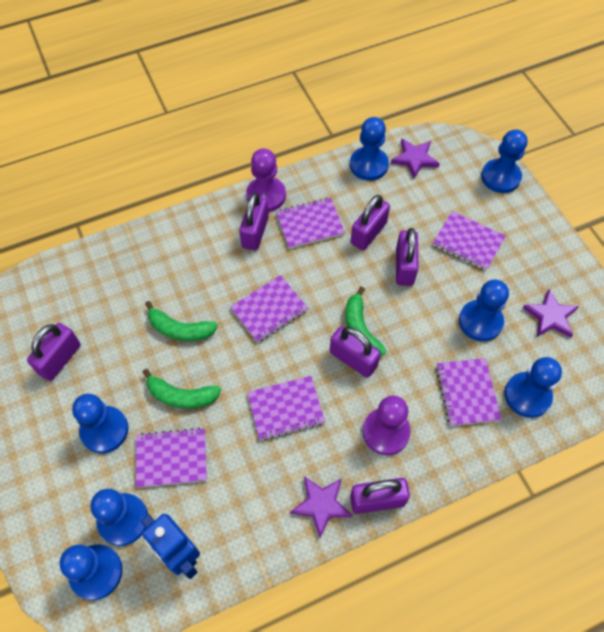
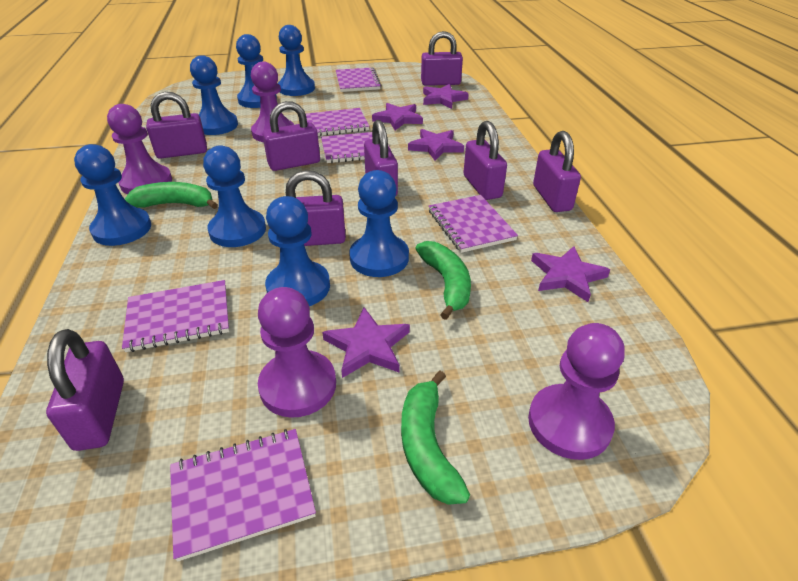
blue robot: 1 -> 0
purple padlock: 6 -> 8
purple pawn: 2 -> 4
purple star: 3 -> 5

